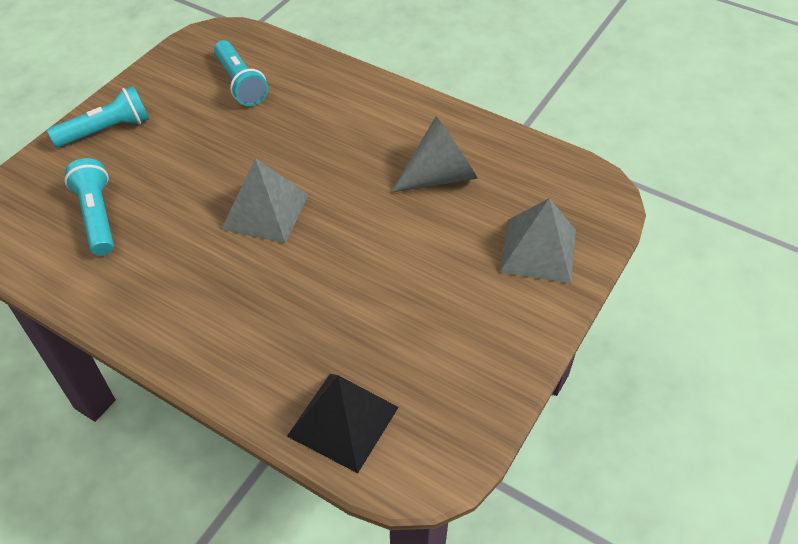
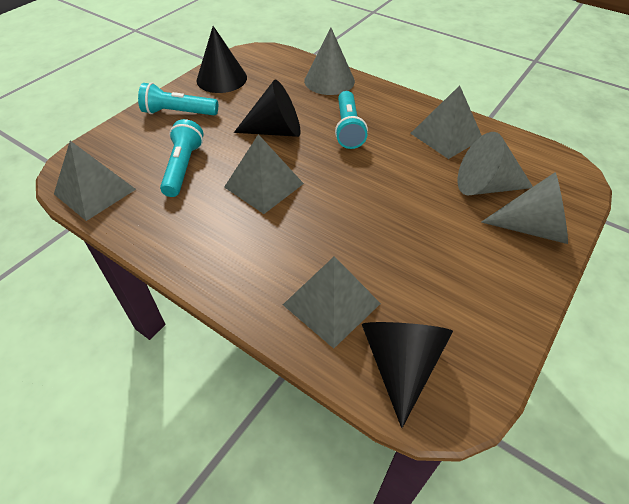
black cone: 0 -> 3
black pyramid: 1 -> 0
grey cone: 1 -> 3
grey pyramid: 2 -> 4

